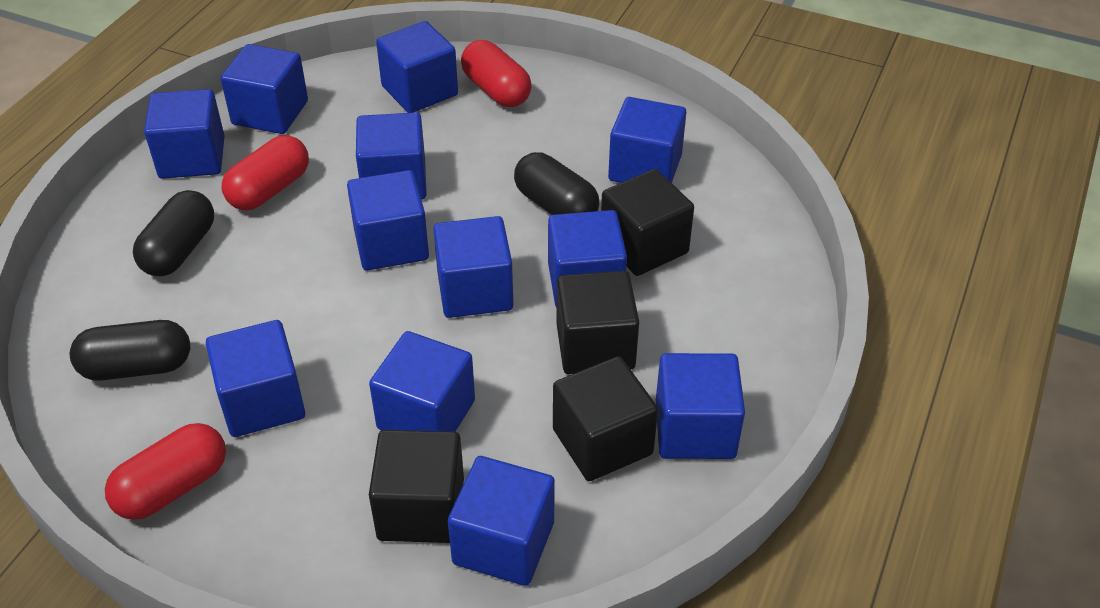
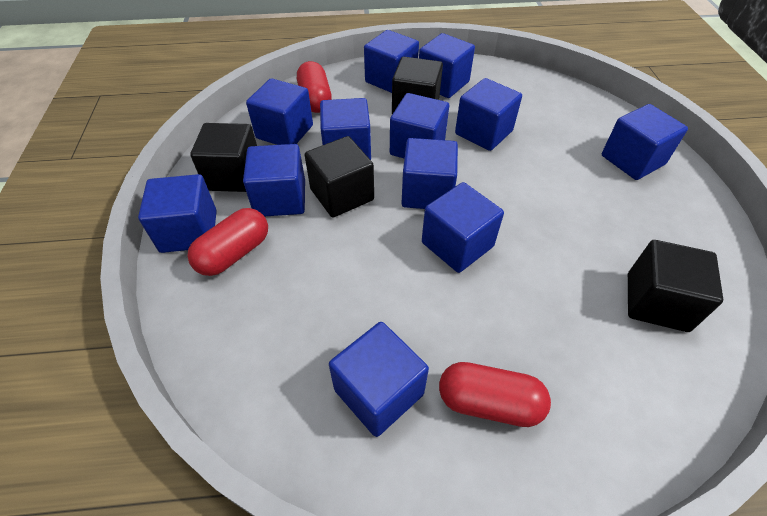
black capsule: 3 -> 0

